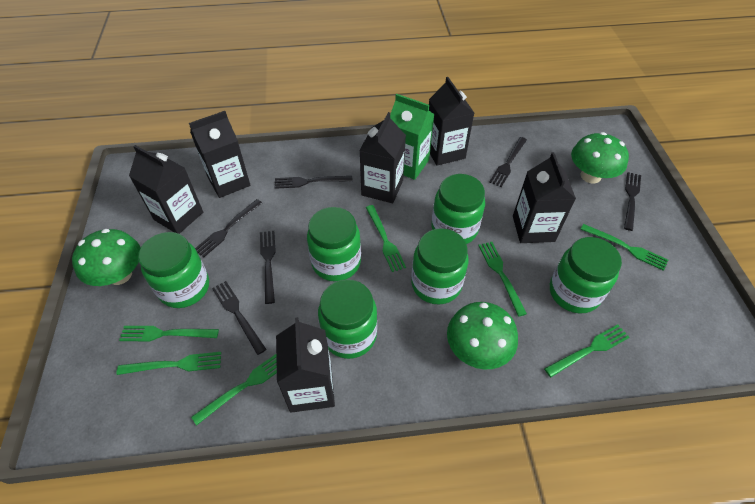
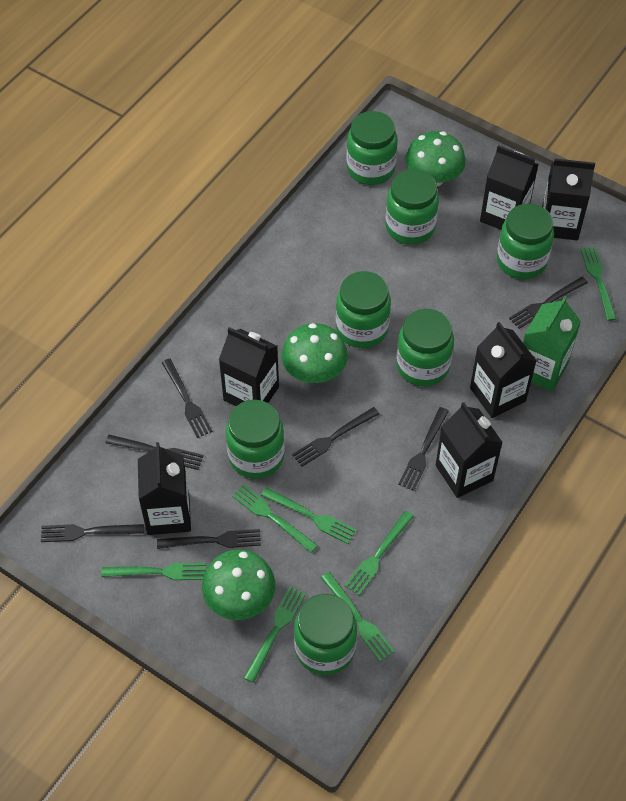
black fork: 6 -> 7
green jar: 6 -> 7

